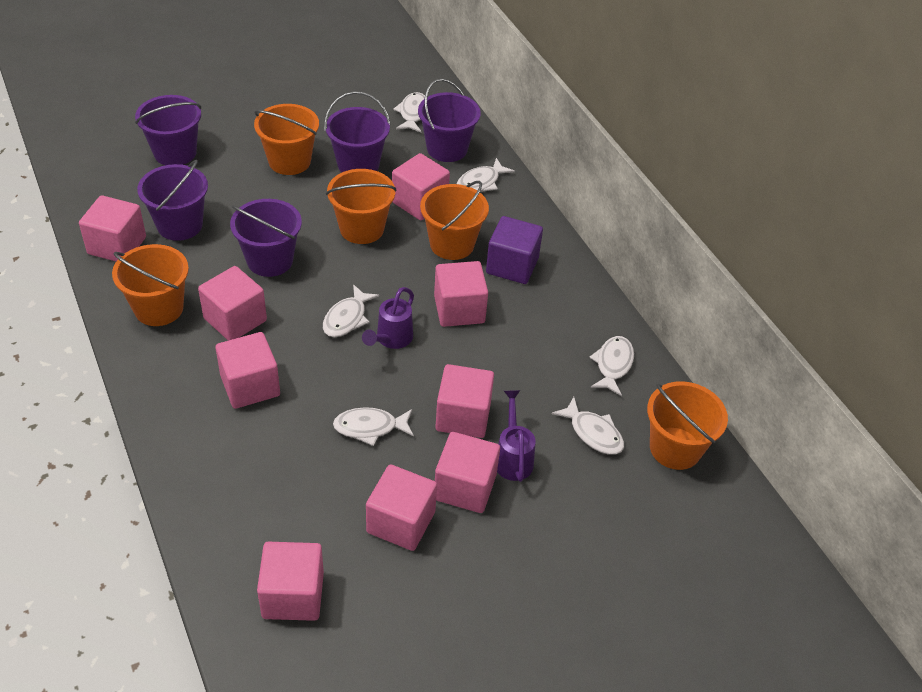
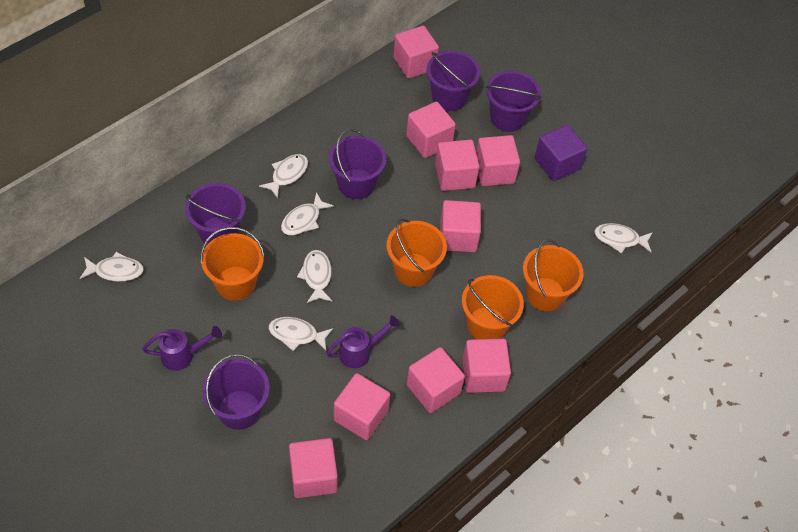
orange bucket: 5 -> 4

